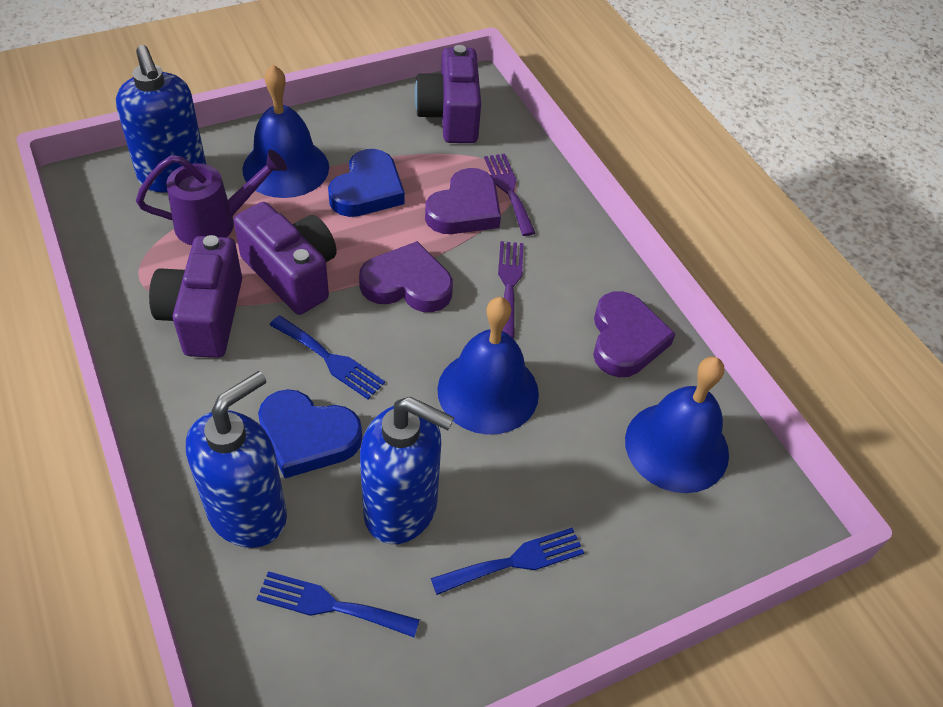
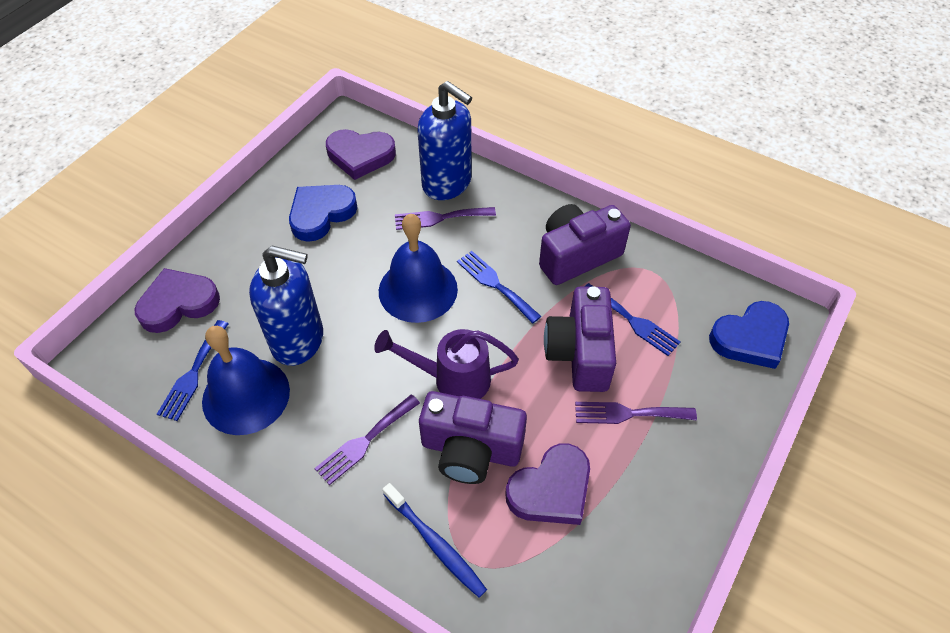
blue bell: 3 -> 2
blue soap dispenser: 3 -> 2
blue toothbrush: 0 -> 1
purple fork: 2 -> 3

